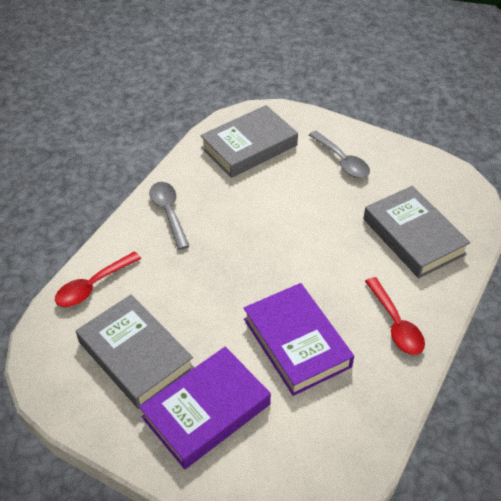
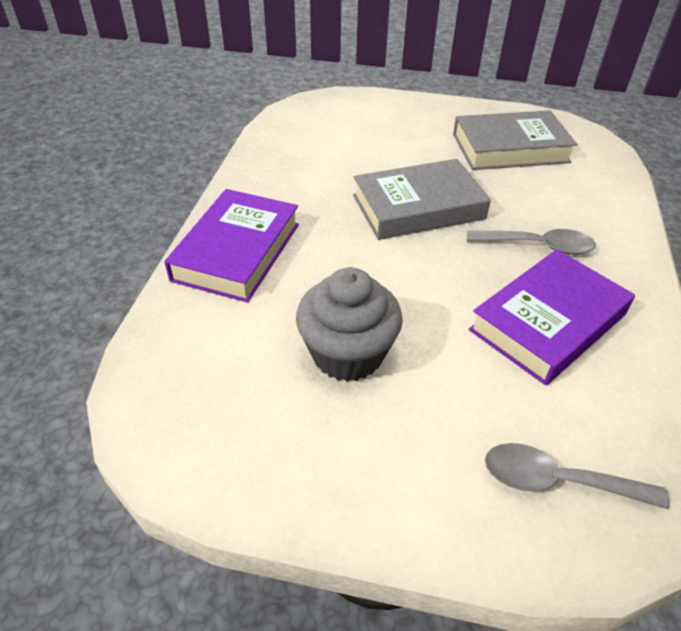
grey book: 3 -> 2
grey cupcake: 0 -> 1
red spoon: 2 -> 0

